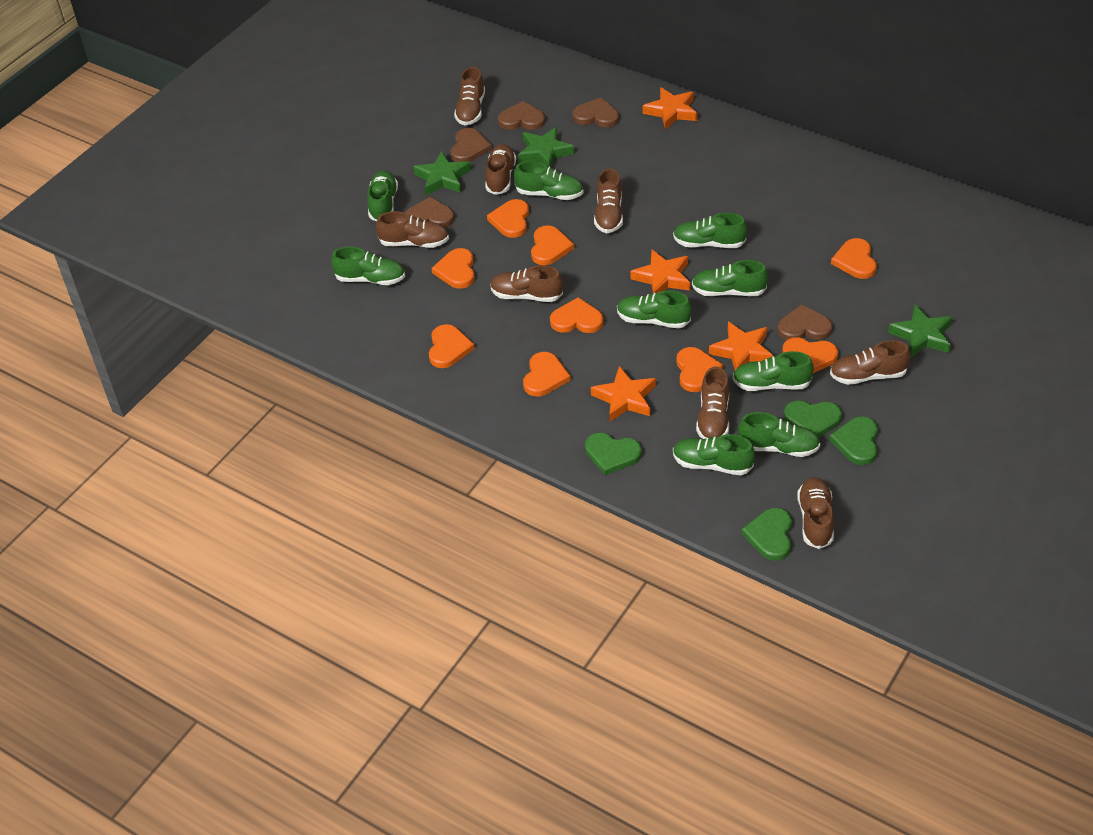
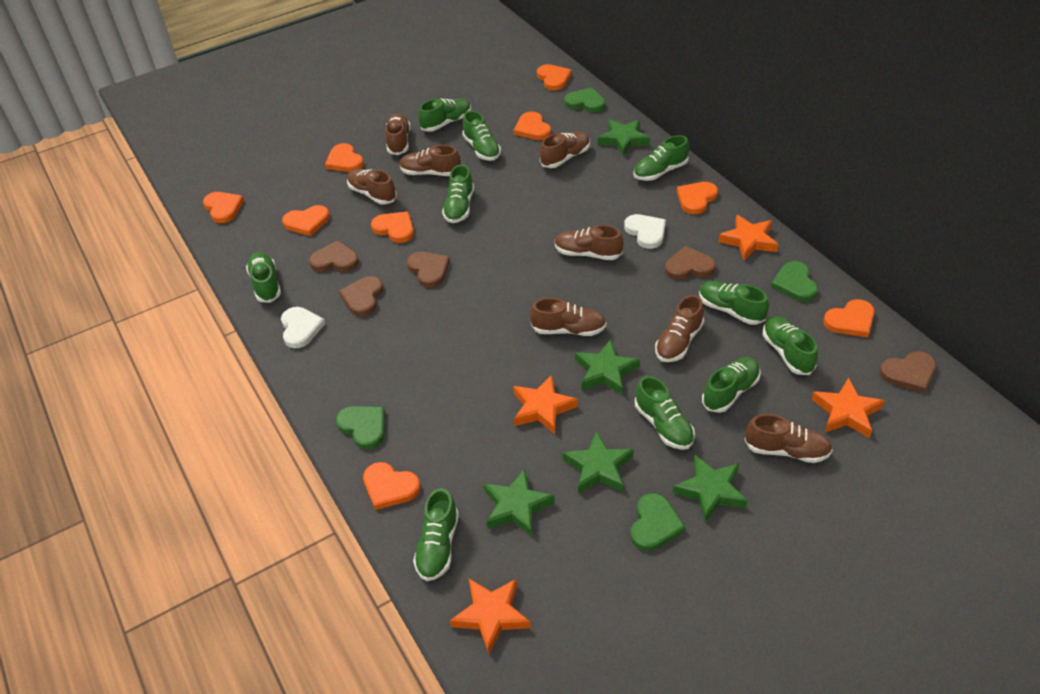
green shoe: 9 -> 10
green star: 3 -> 5
white heart: 0 -> 2

